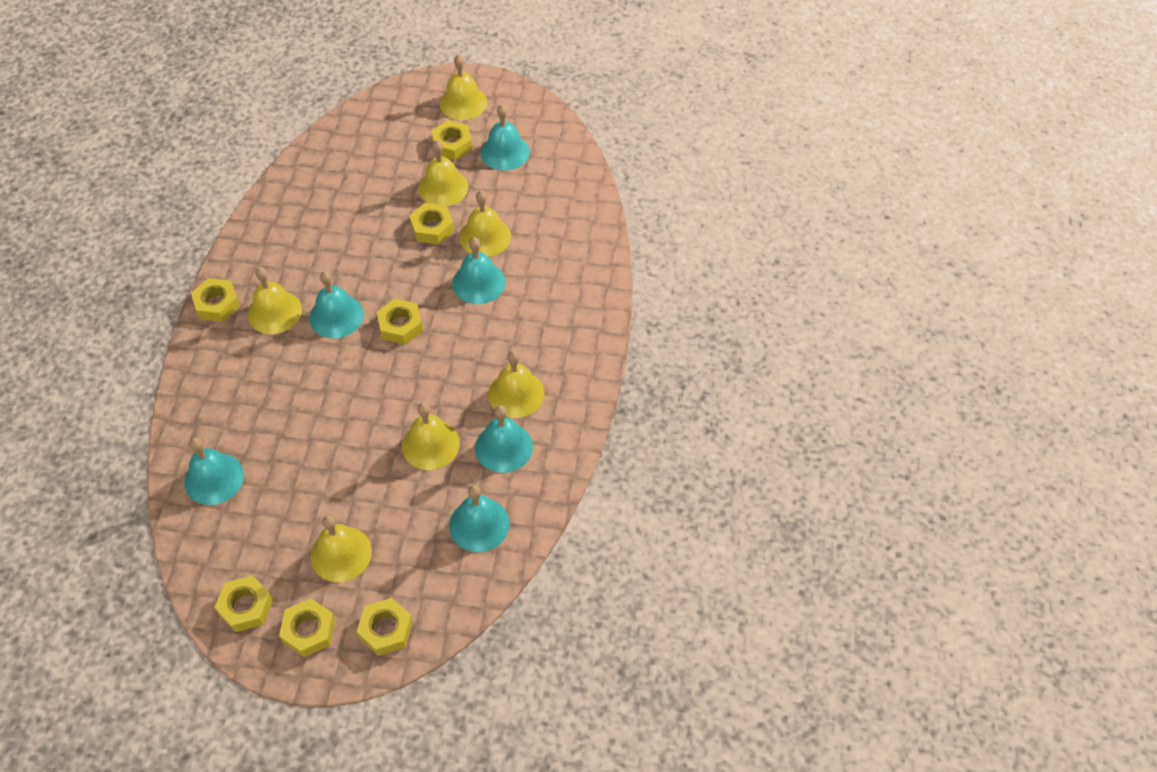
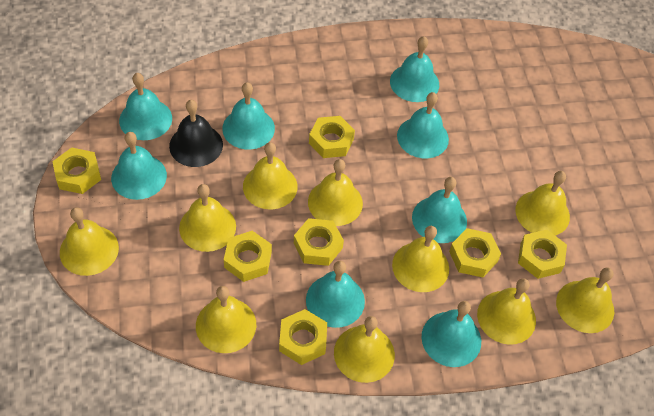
black bell: 0 -> 1
turquoise bell: 6 -> 8
yellow bell: 7 -> 10

